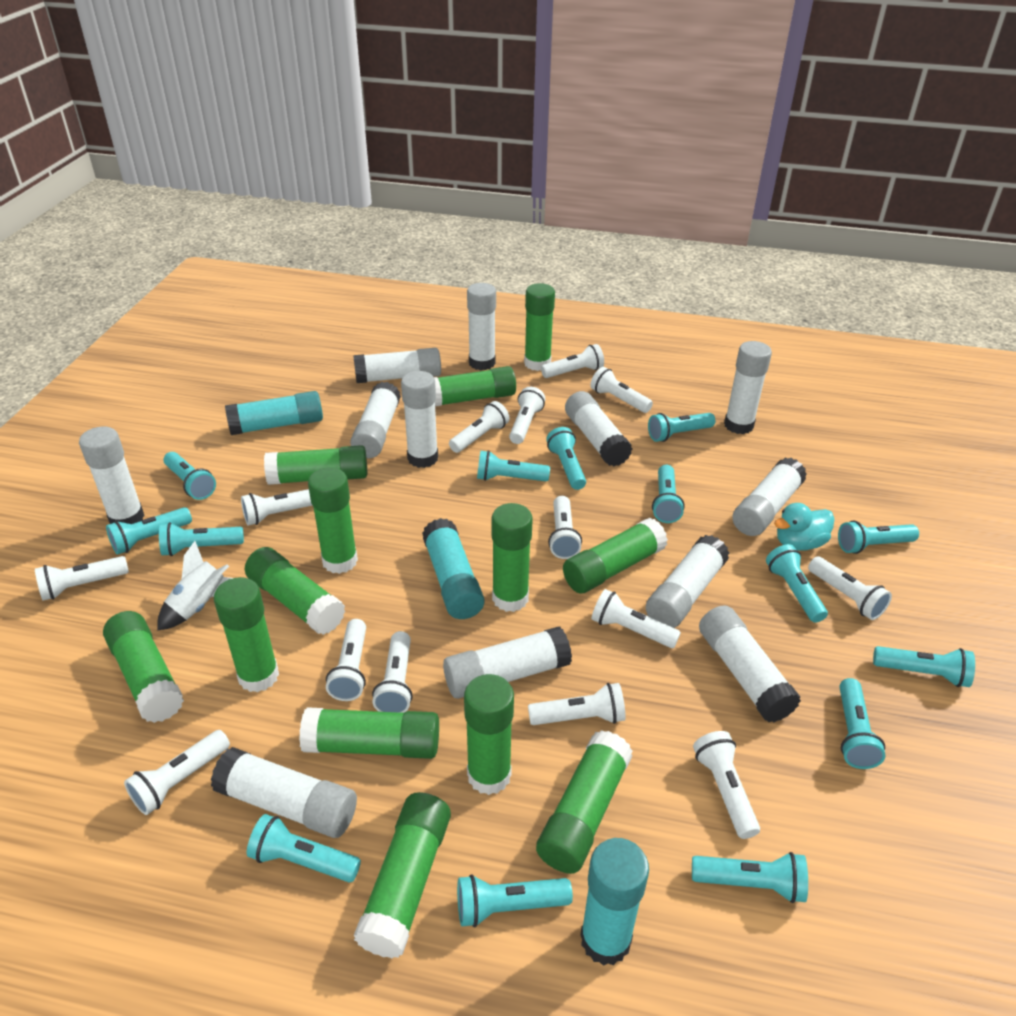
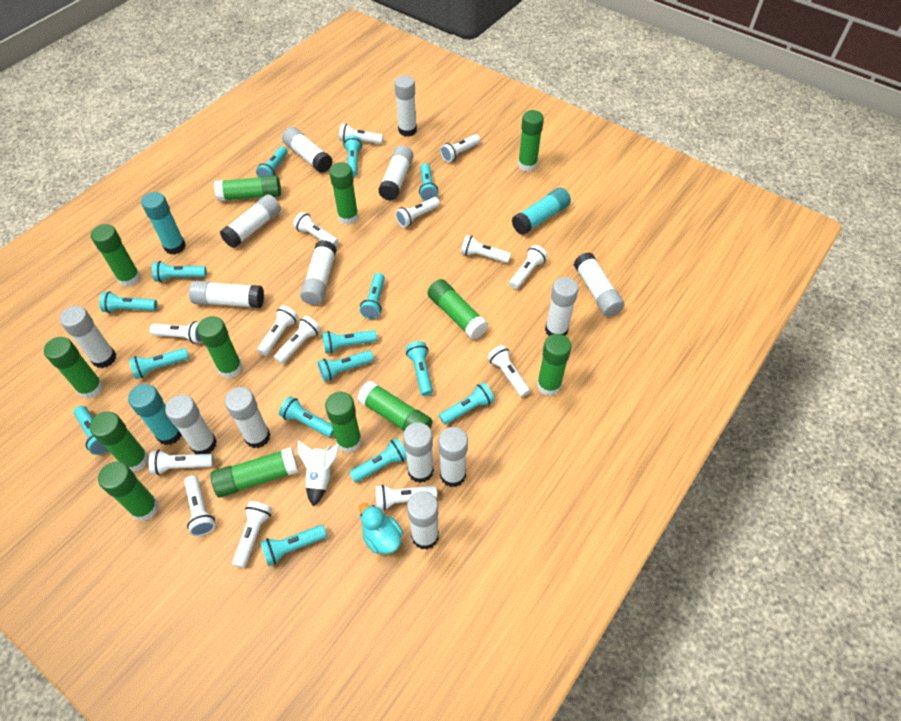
turquoise flashlight: 14 -> 15
white glue stick: 12 -> 14

